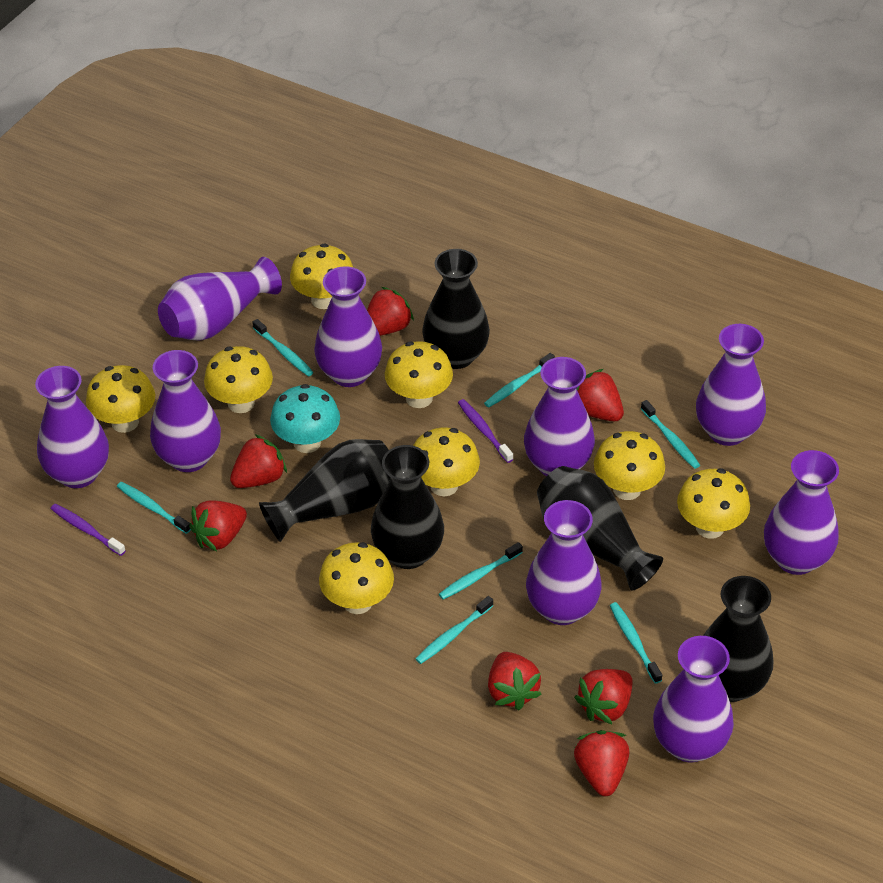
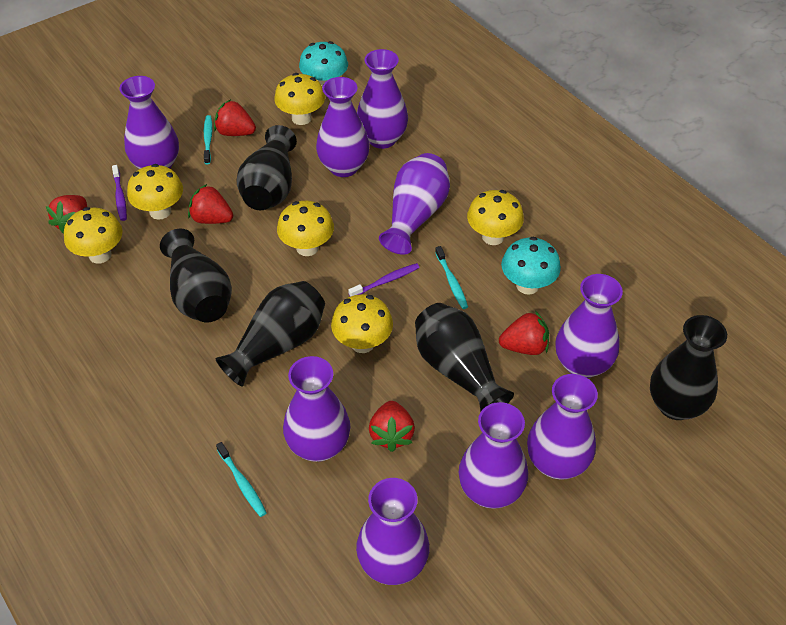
red strawberry: 7 -> 5
turquoise mushroom: 1 -> 2
turquoise toothbrush: 7 -> 3
yellow mushroom: 8 -> 6

